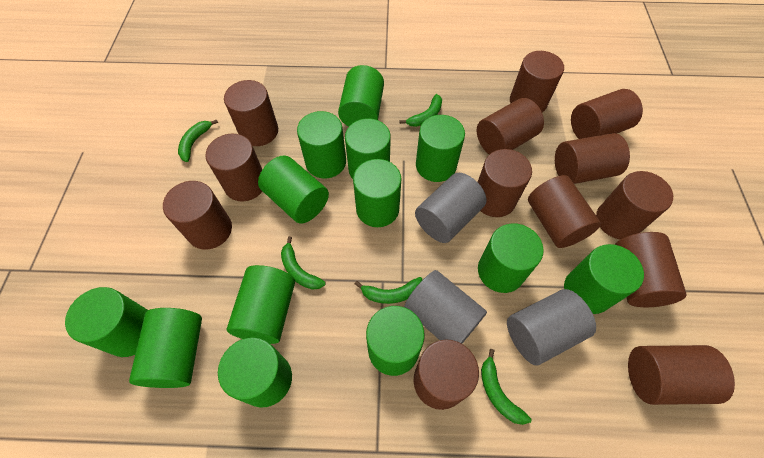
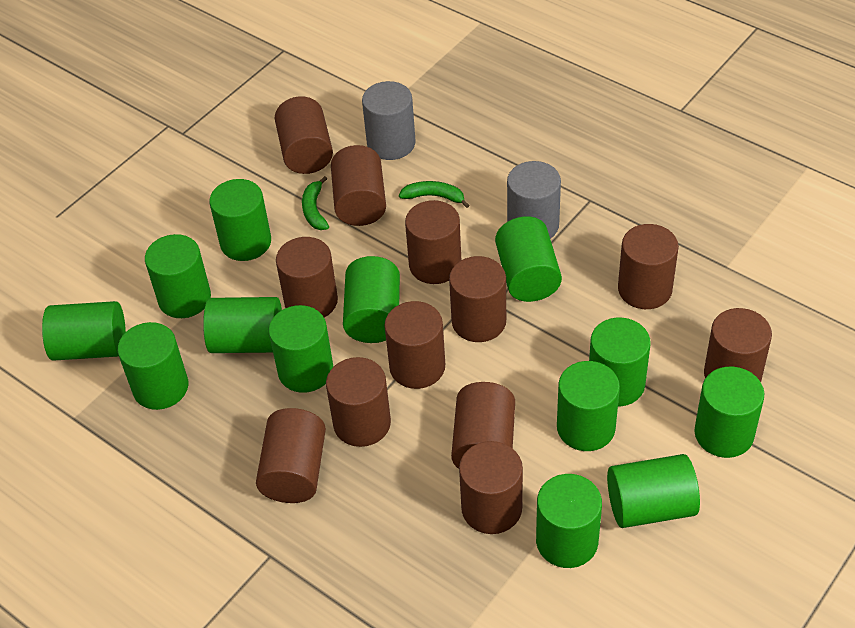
brown cylinder: 13 -> 12
green banana: 5 -> 2
grey cylinder: 3 -> 2

